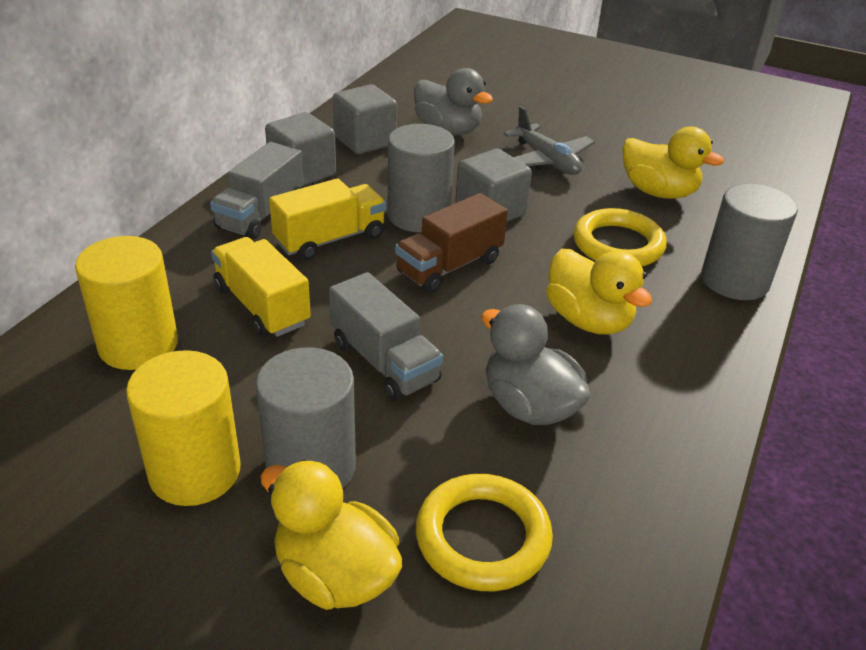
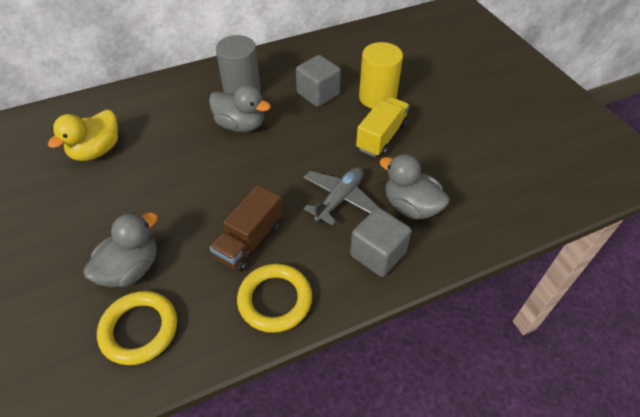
grey cube: 3 -> 2
grey cylinder: 3 -> 1
grey duck: 2 -> 3
grey truck: 2 -> 0
yellow cylinder: 2 -> 1
yellow duck: 3 -> 1
yellow truck: 2 -> 1

